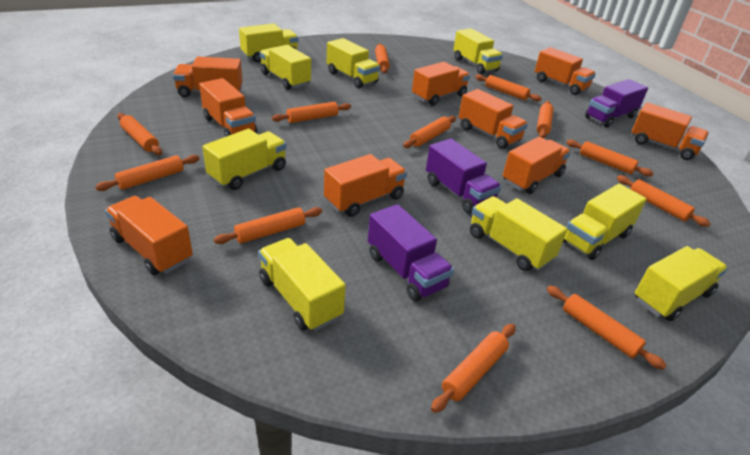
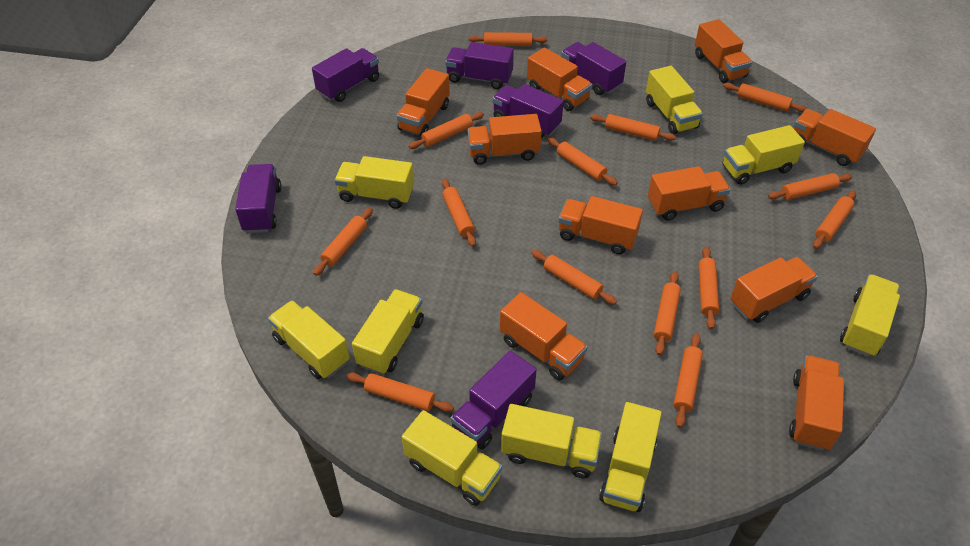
orange rolling pin: 12 -> 14
orange truck: 9 -> 10
purple truck: 3 -> 6

